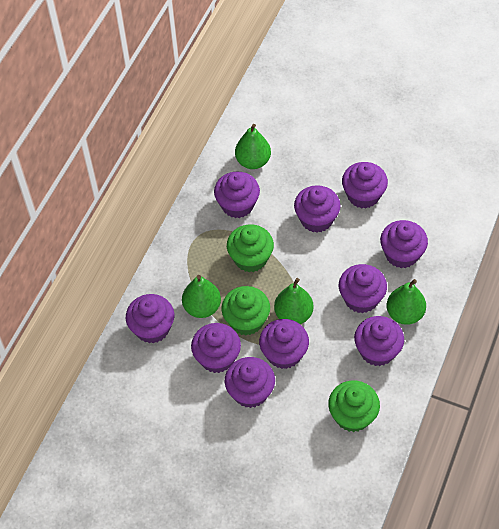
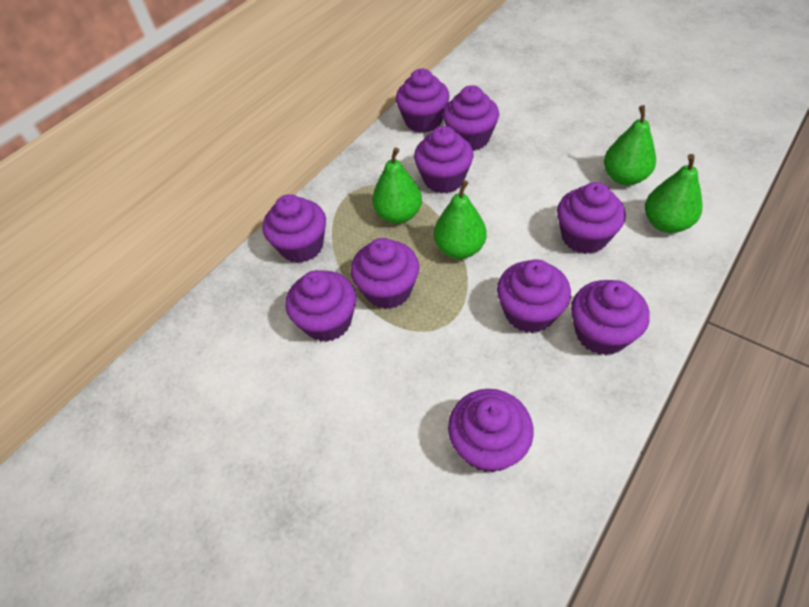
green cupcake: 3 -> 0

